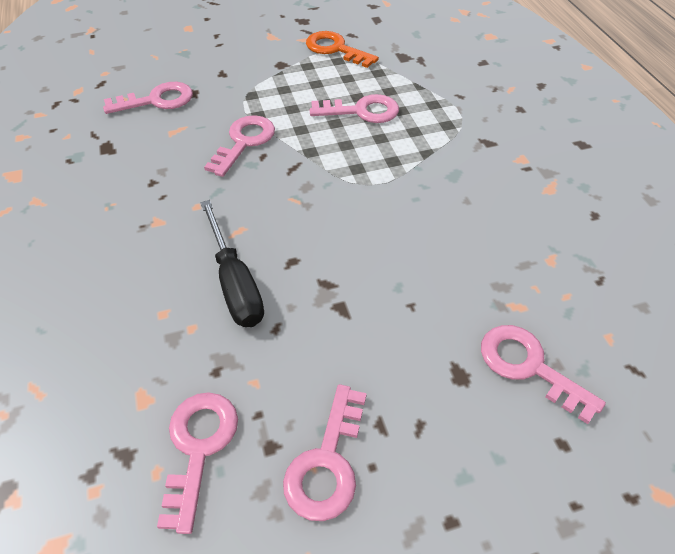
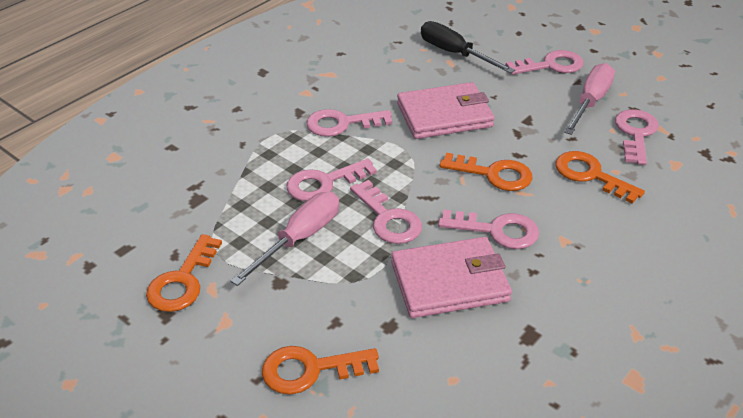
orange key: 1 -> 4
pink screwdriver: 0 -> 2
pink wallet: 0 -> 2

